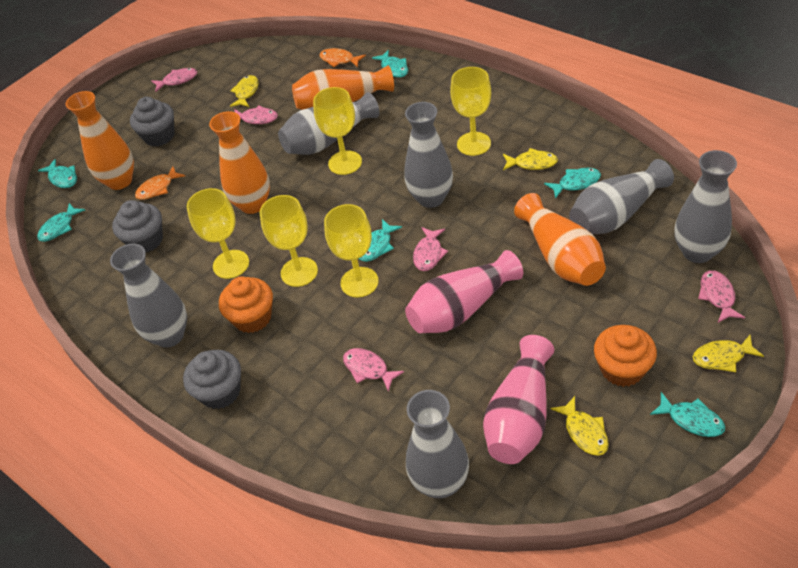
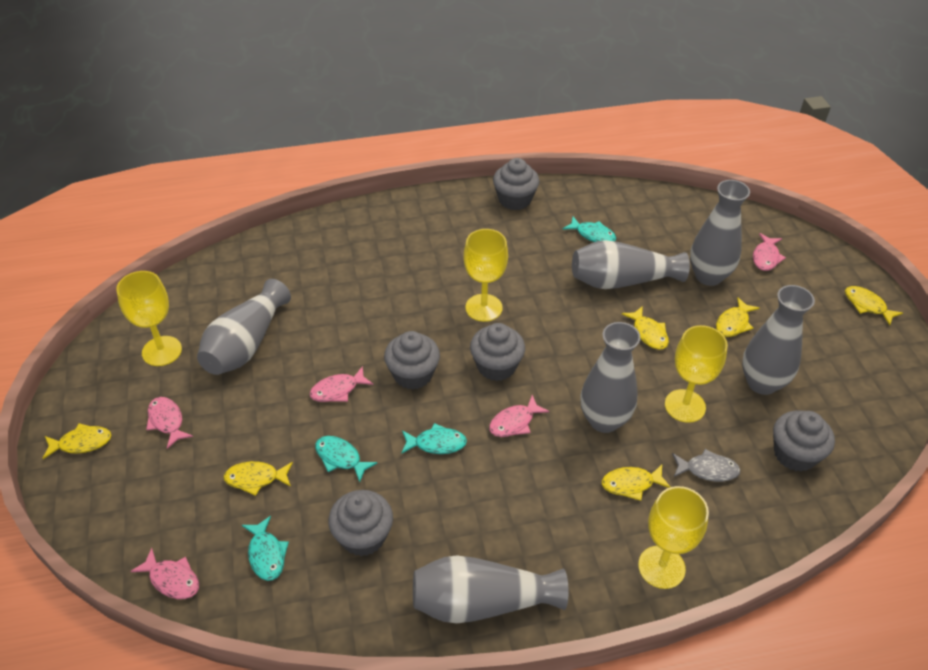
grey cupcake: 3 -> 5
grey fish: 0 -> 1
orange cupcake: 2 -> 0
orange fish: 2 -> 0
orange vase: 4 -> 0
pink vase: 2 -> 0
turquoise fish: 6 -> 4
yellow fish: 4 -> 6
yellow goblet: 5 -> 4

